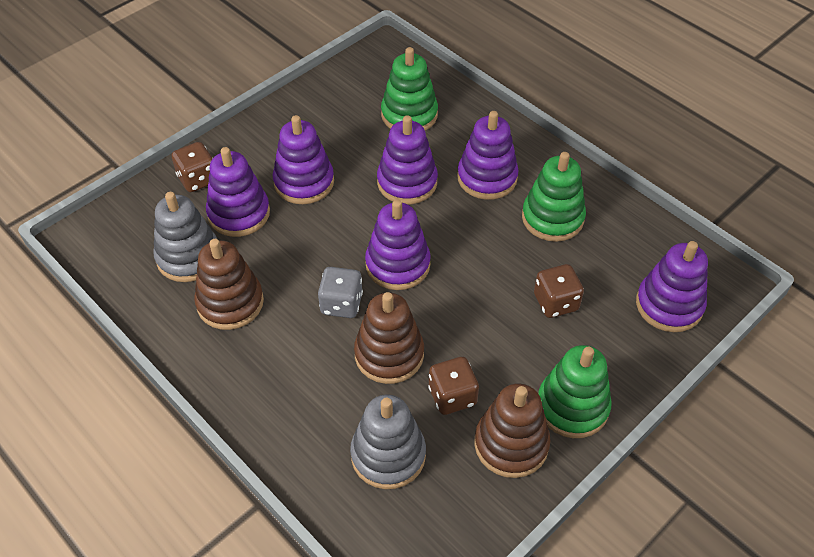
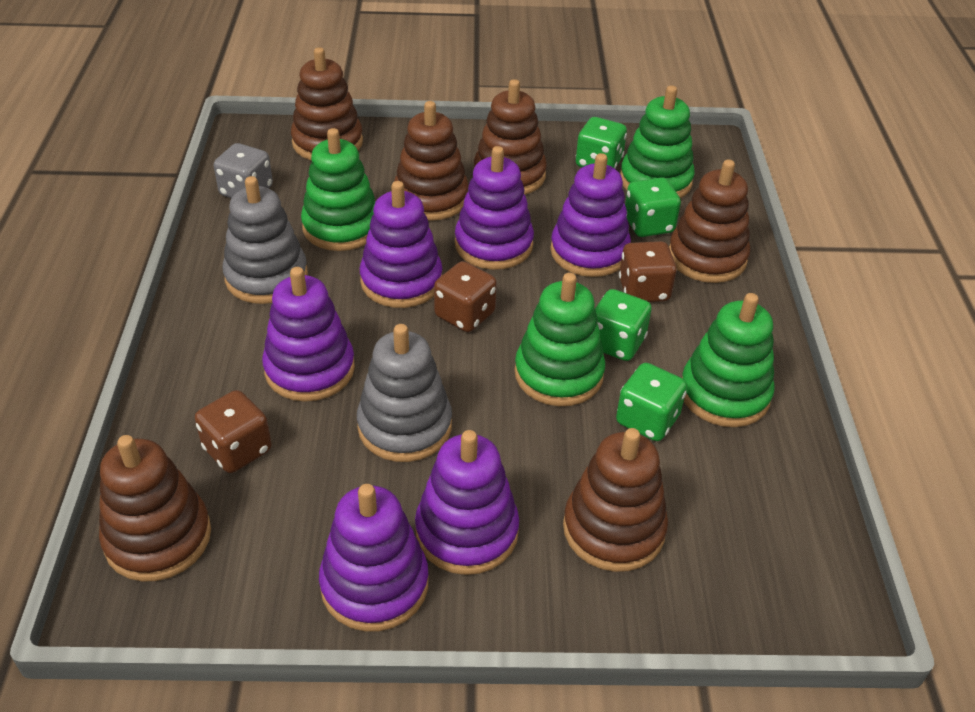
brown stacking toy: 3 -> 6
green dice: 0 -> 4
green stacking toy: 3 -> 4

